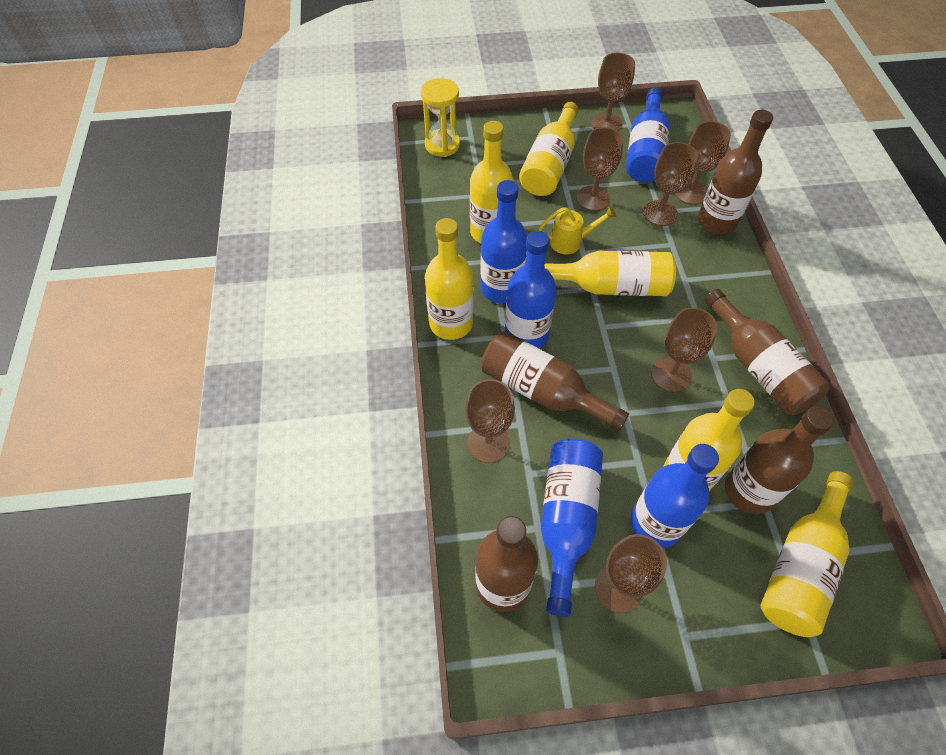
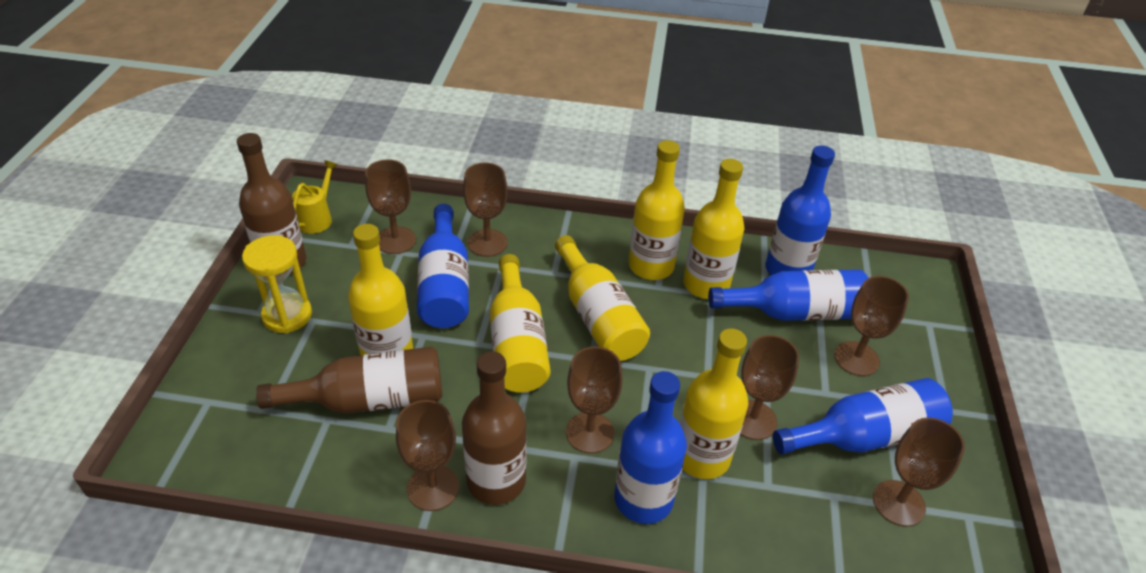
brown bottle: 5 -> 3

